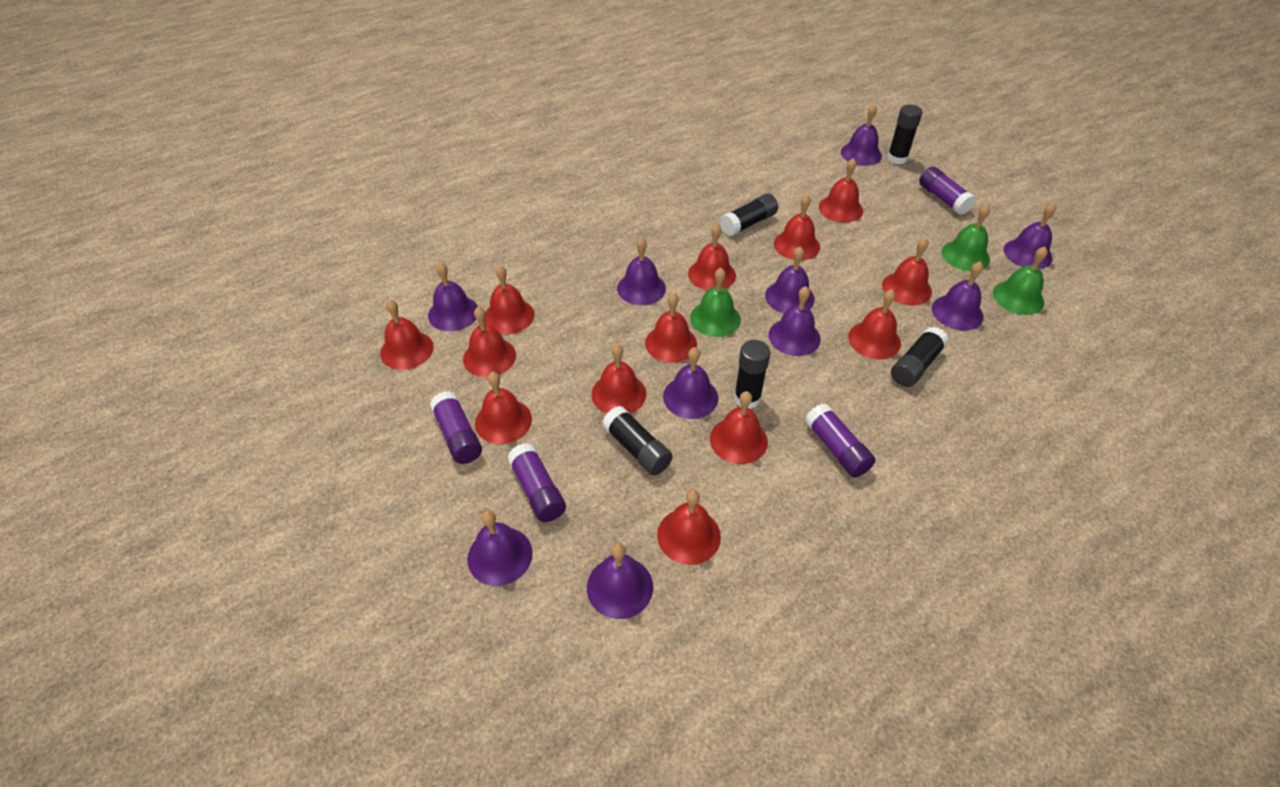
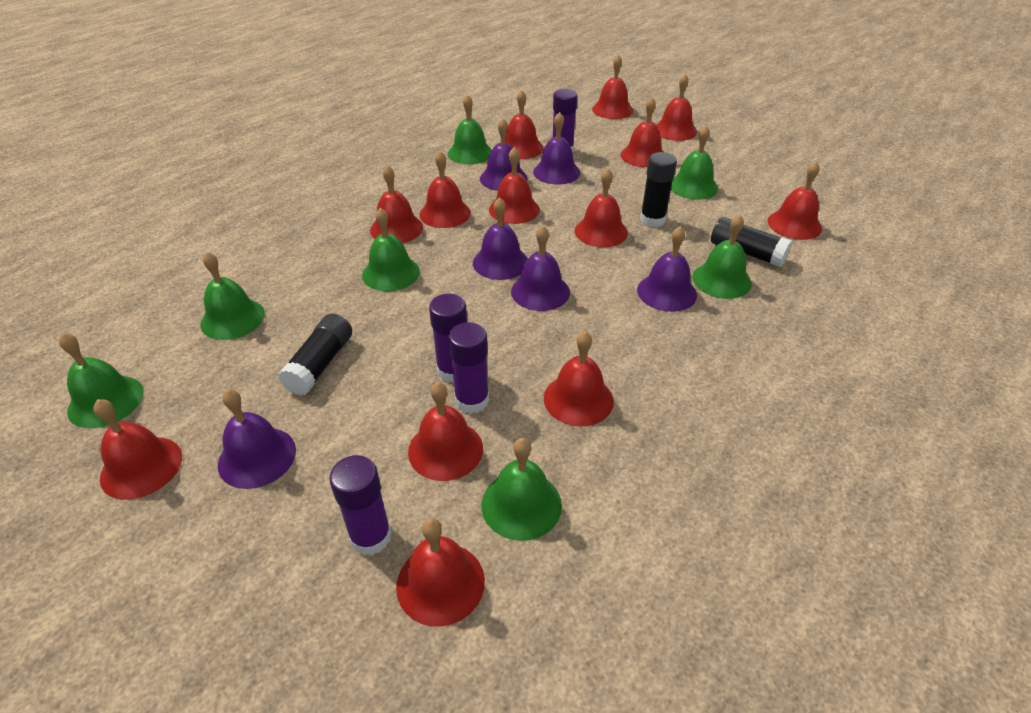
black glue stick: 5 -> 3
green bell: 3 -> 7
purple bell: 10 -> 6

